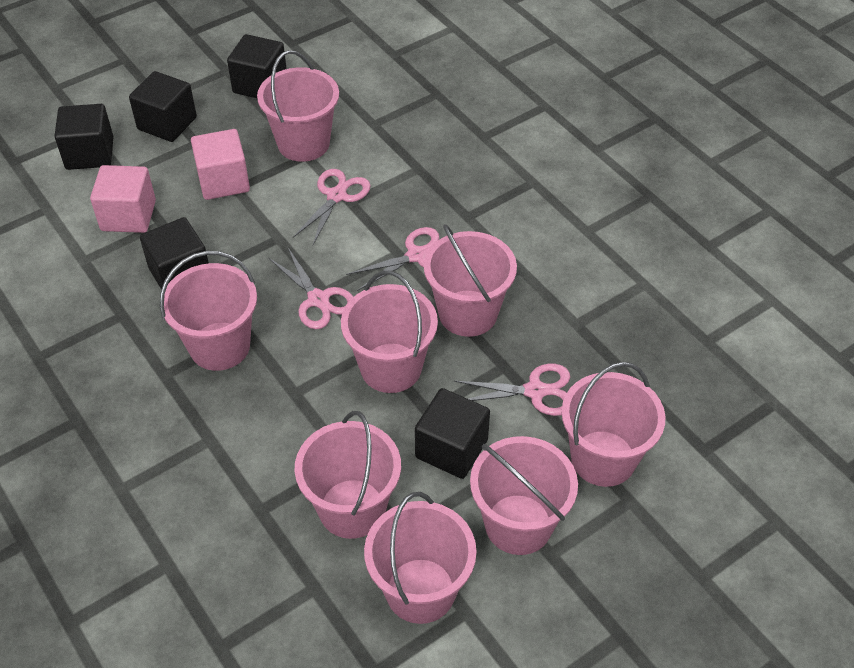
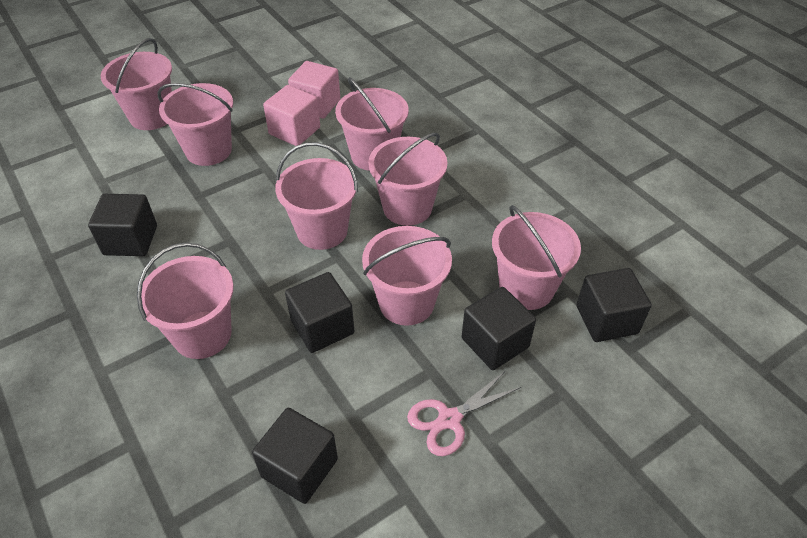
pink scissors: 4 -> 1

